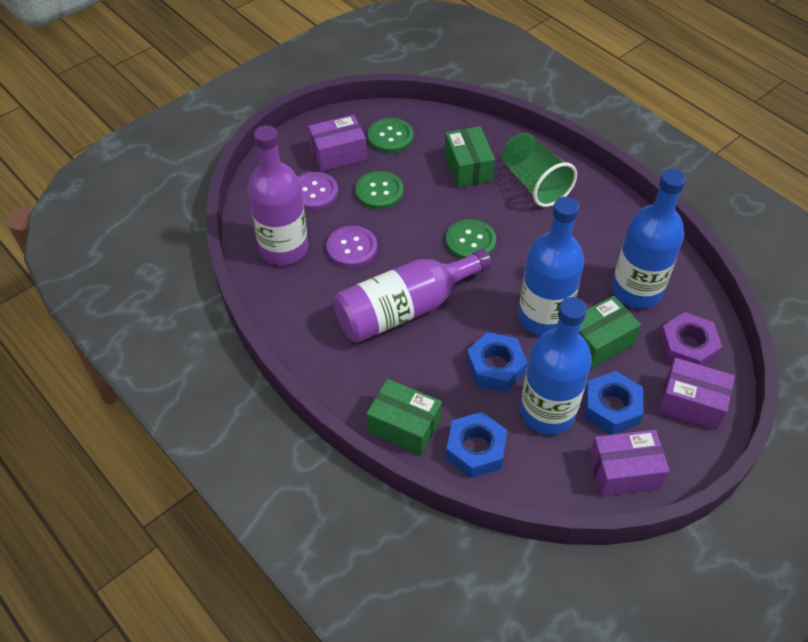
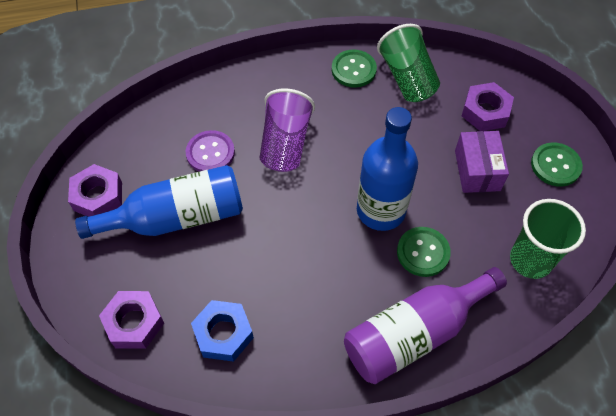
blue bottle: 3 -> 2
blue nut: 3 -> 1
green box: 3 -> 0
green cup: 1 -> 2
purple bottle: 2 -> 1
purple box: 3 -> 1
purple button: 2 -> 1
purple cup: 0 -> 1
purple nut: 1 -> 3

